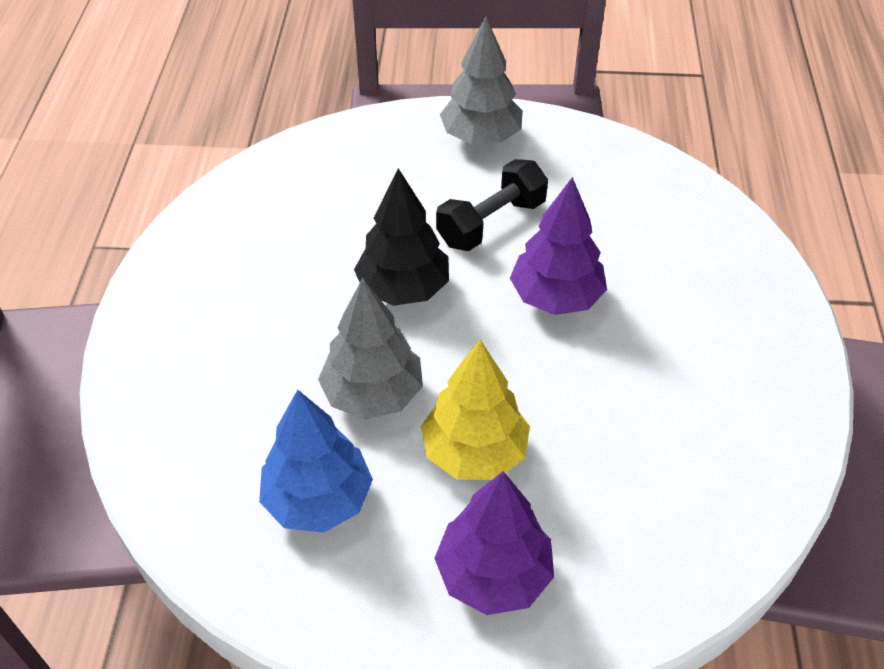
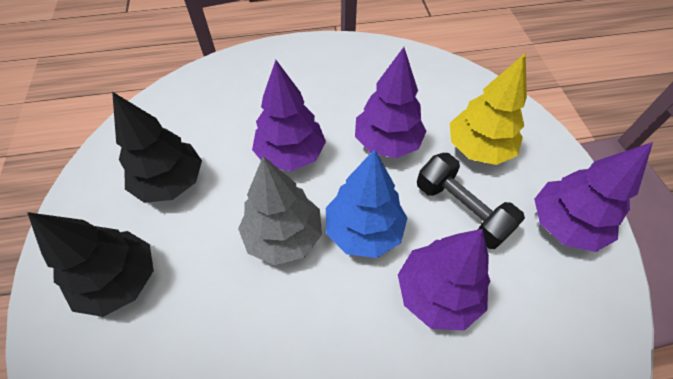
black tree: 1 -> 2
grey tree: 2 -> 1
purple tree: 2 -> 4

